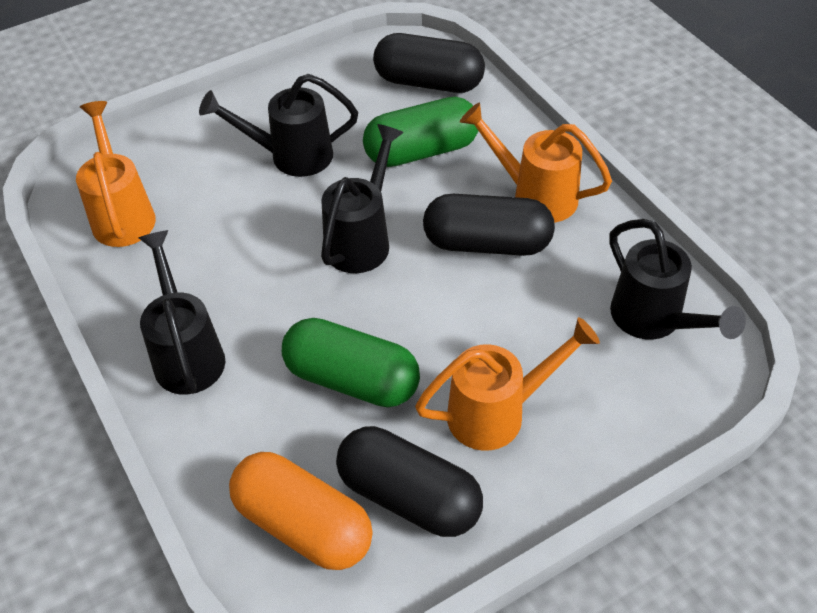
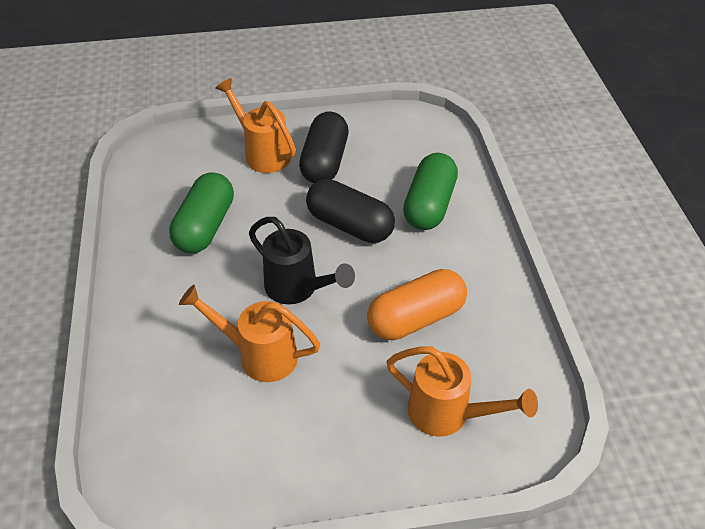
black capsule: 3 -> 2
black watering can: 4 -> 1

